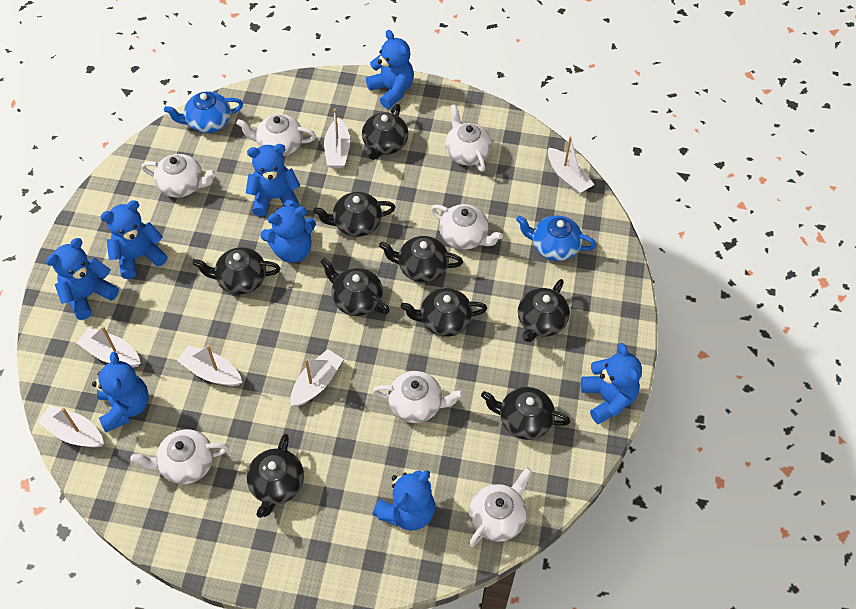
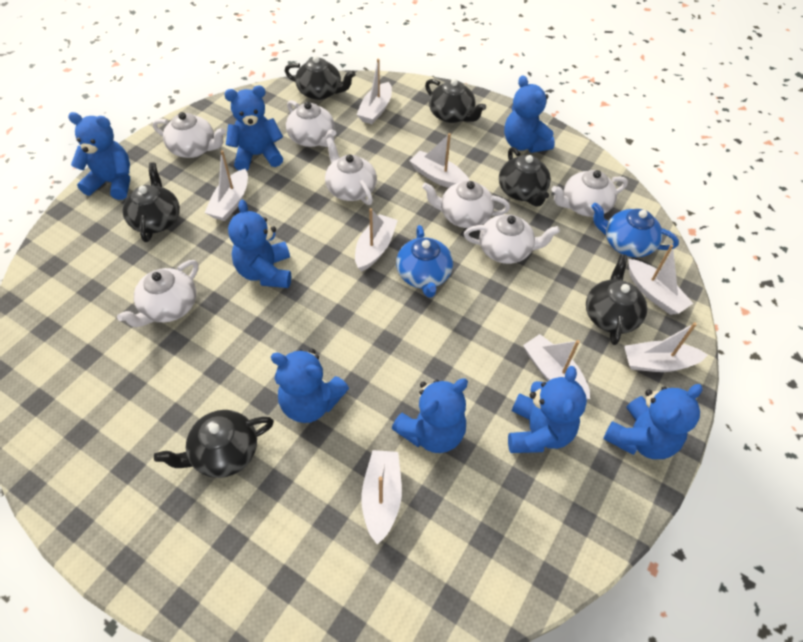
black teapot: 9 -> 6
white boat: 6 -> 8

